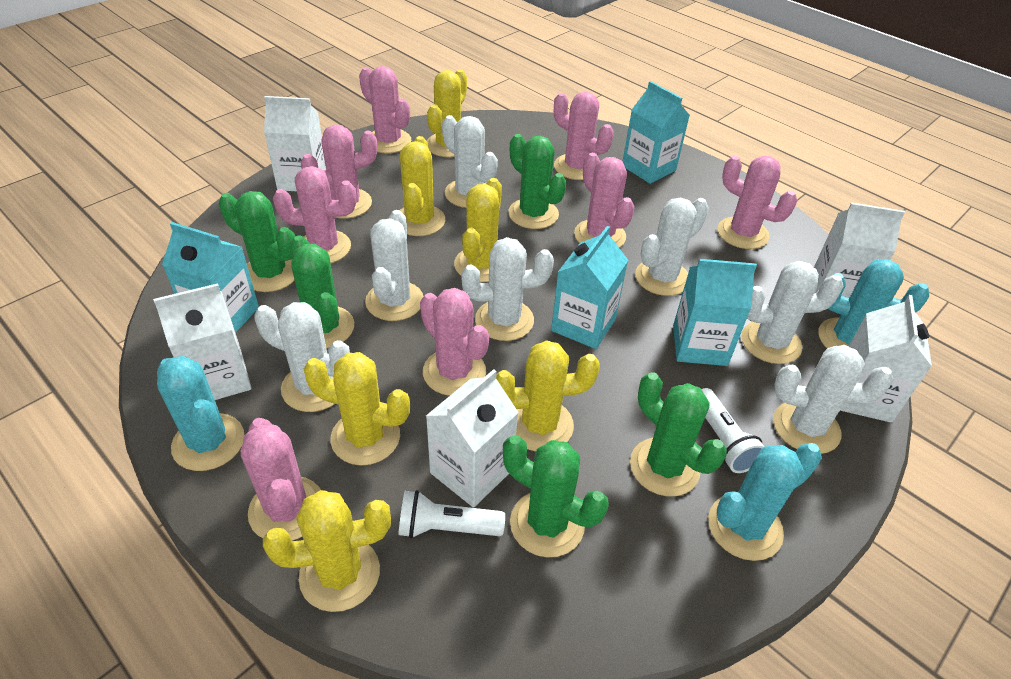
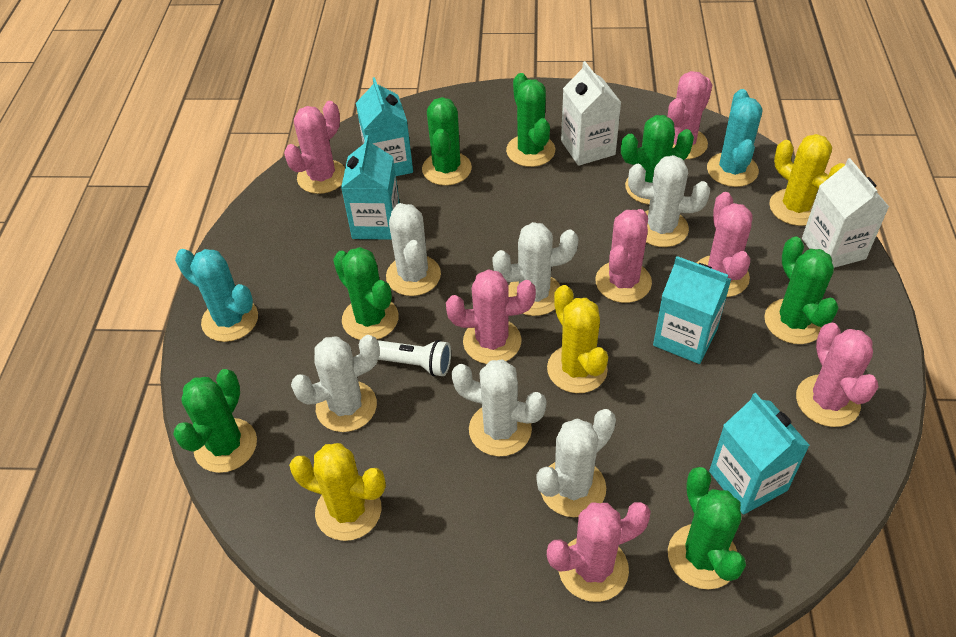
green cactus: 5 -> 7
pink cactus: 8 -> 7
turquoise cactus: 3 -> 2
white cactus: 7 -> 6
white carton: 5 -> 2
white flashlight: 2 -> 1
yellow cactus: 6 -> 3

